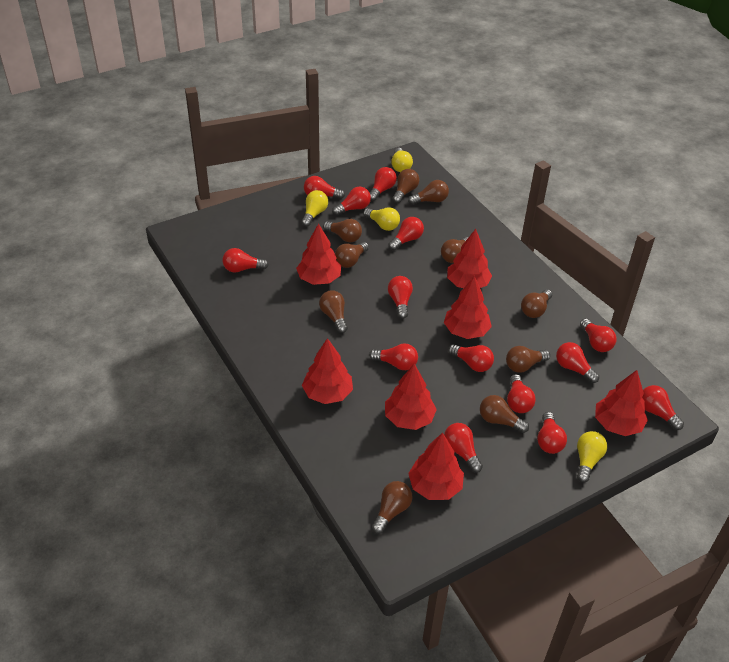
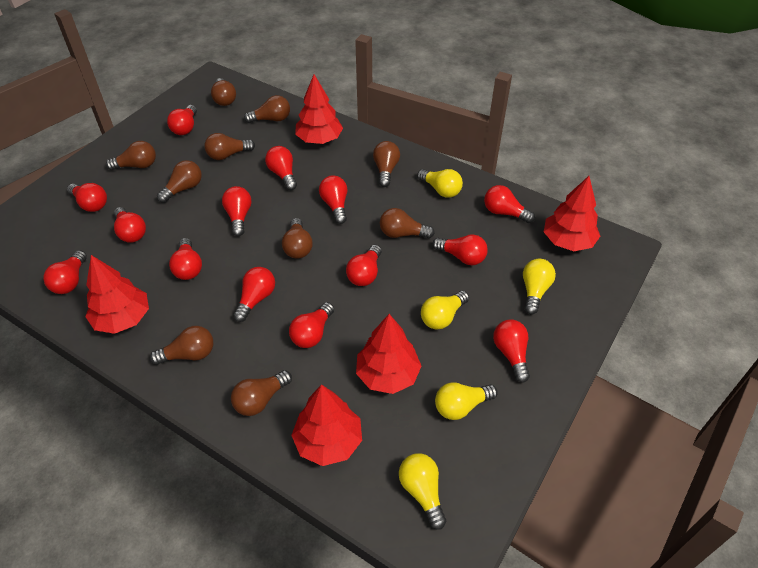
red tree: 7 -> 5
yellow light bulb: 4 -> 5

